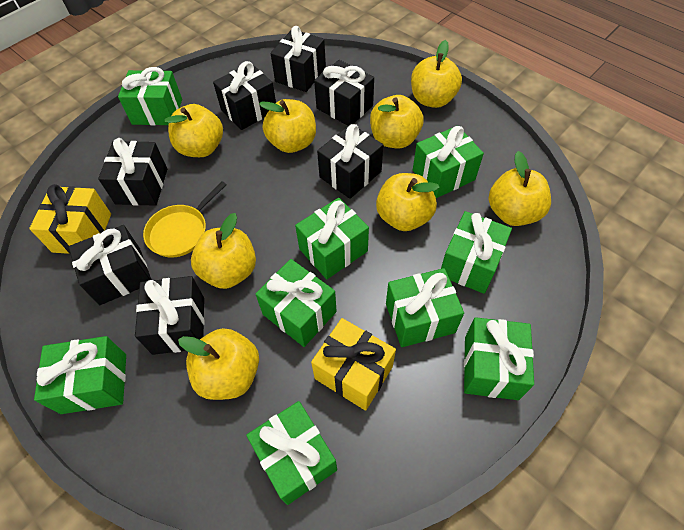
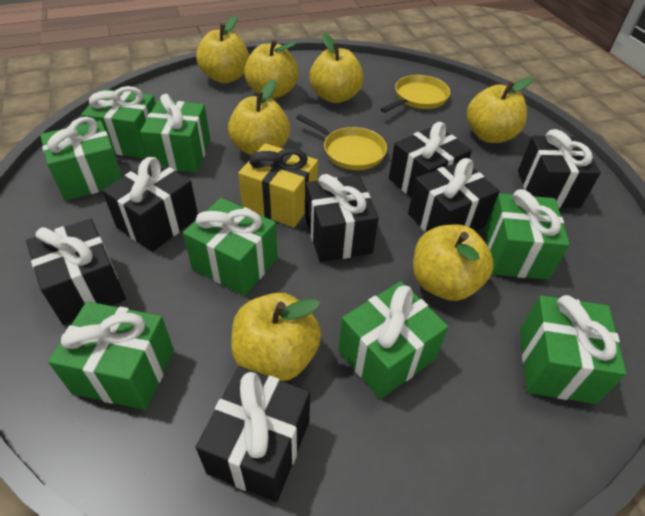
green gift: 9 -> 8
yellow apple: 8 -> 7
yellow gift: 2 -> 1
yellow pan: 1 -> 2

